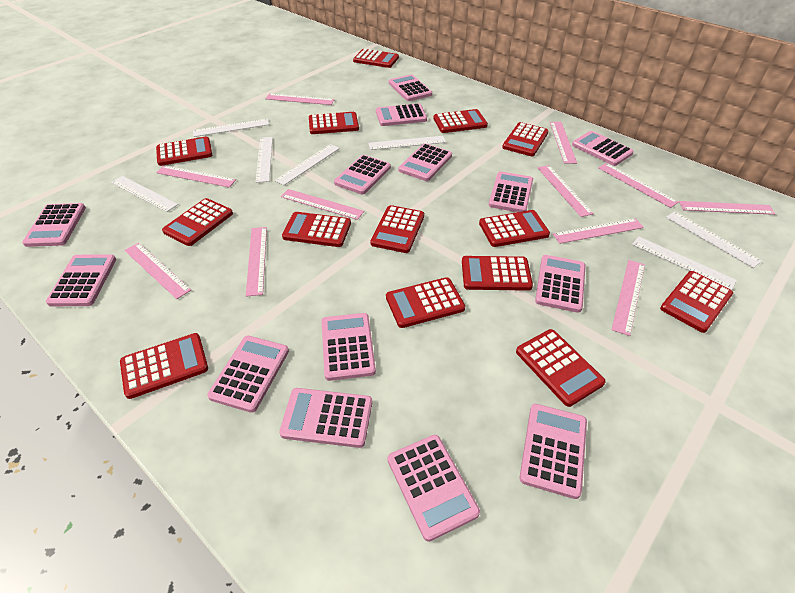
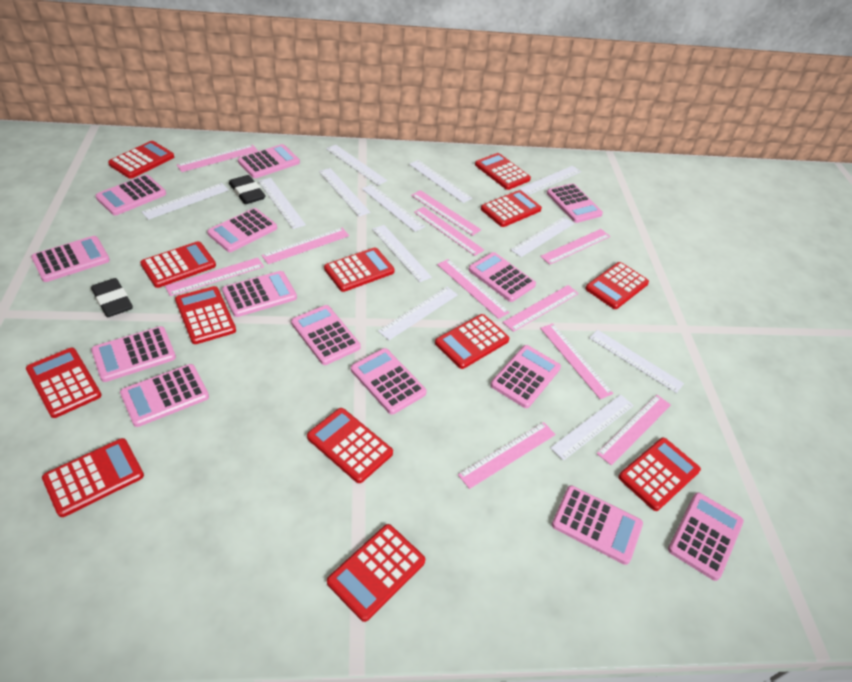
black eraser: 0 -> 2
red calculator: 14 -> 13
white ruler: 7 -> 12

